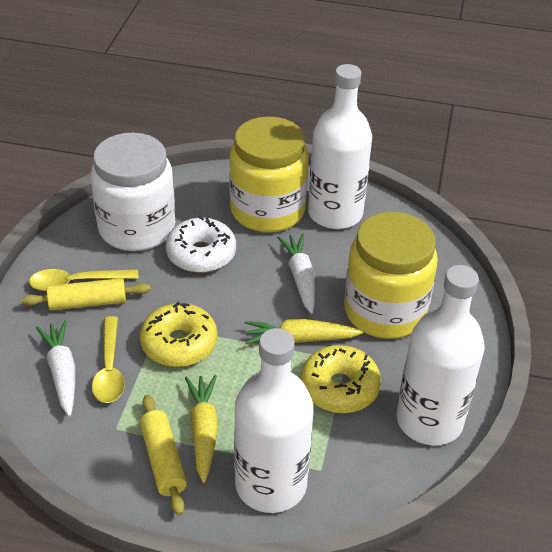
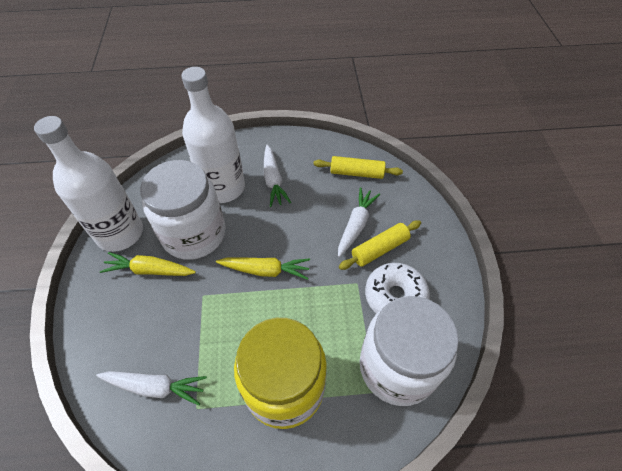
white bottle: 3 -> 2
white carrot: 2 -> 3
white jar: 1 -> 2
yellow donut: 2 -> 0
yellow jar: 2 -> 1
yellow spoon: 2 -> 0

